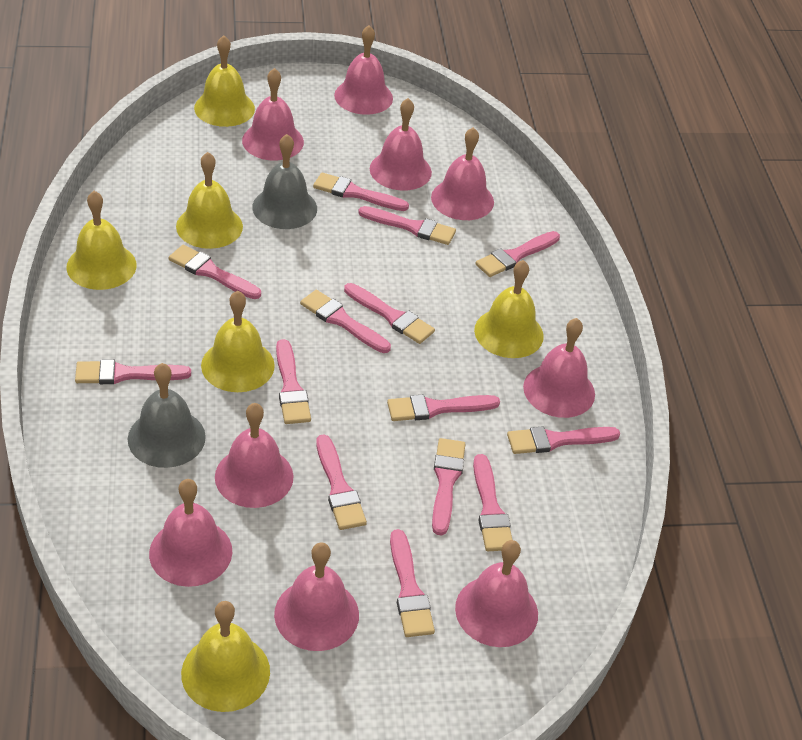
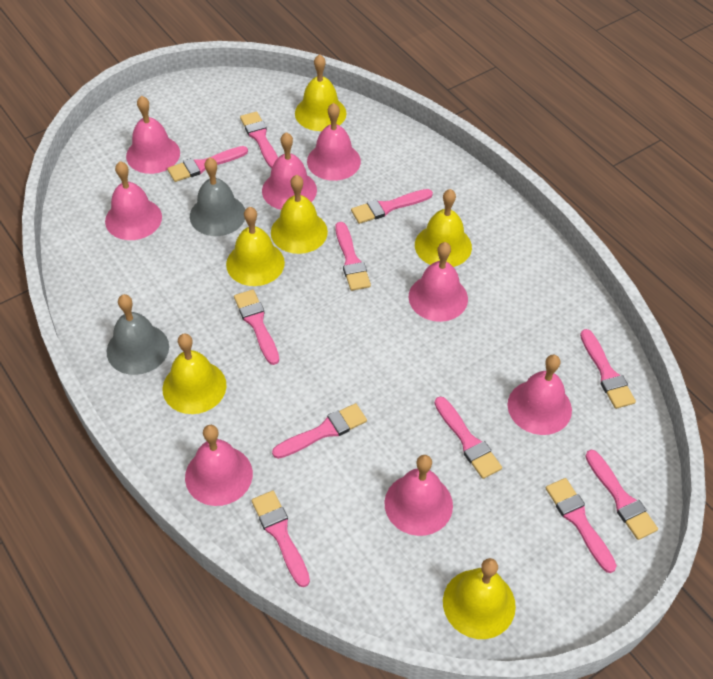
pink bell: 9 -> 8
pink brush: 14 -> 11

